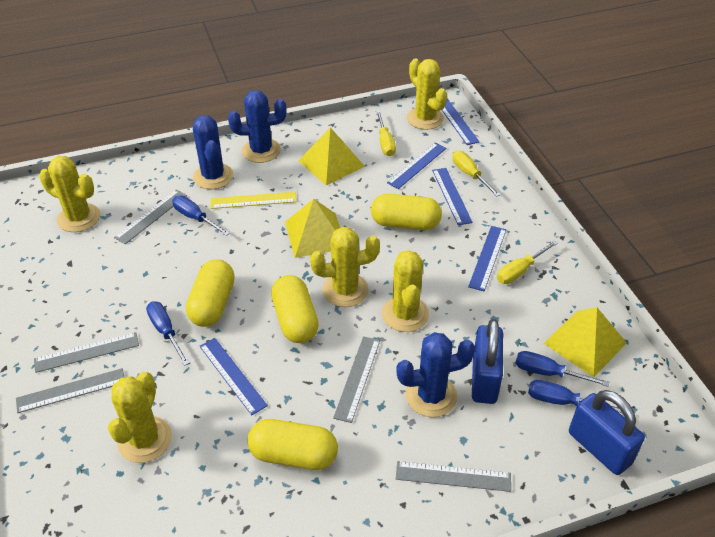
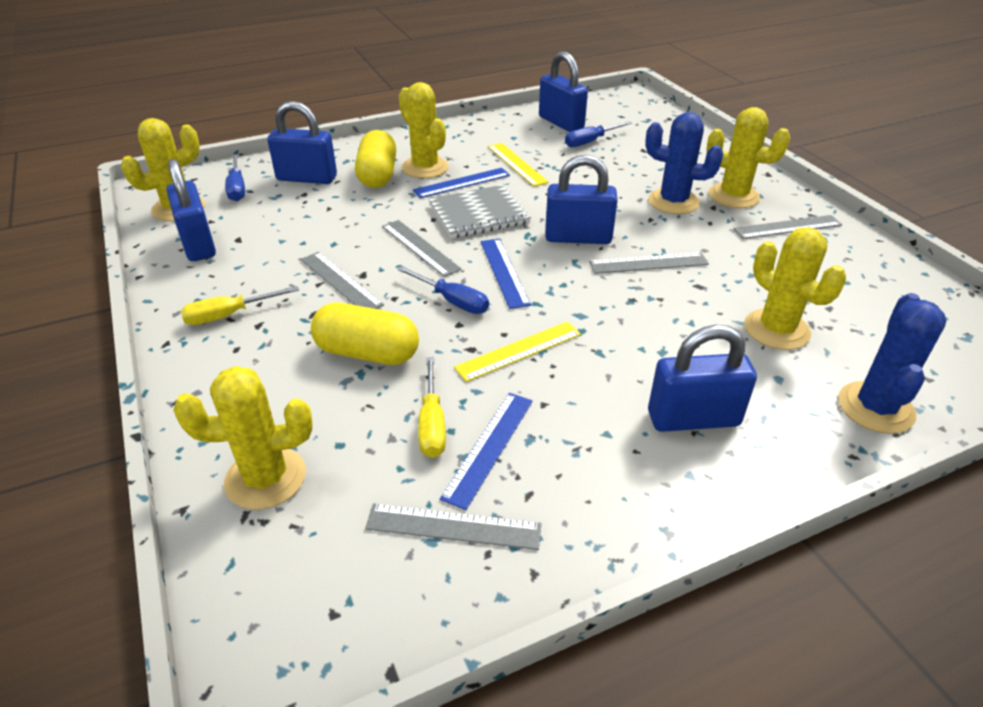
blue cactus: 3 -> 2
blue padlock: 2 -> 5
blue ruler: 5 -> 3
blue screwdriver: 4 -> 3
grey notebook: 0 -> 1
yellow capsule: 4 -> 2
yellow pyramid: 3 -> 0
yellow ruler: 1 -> 2
yellow screwdriver: 3 -> 2

